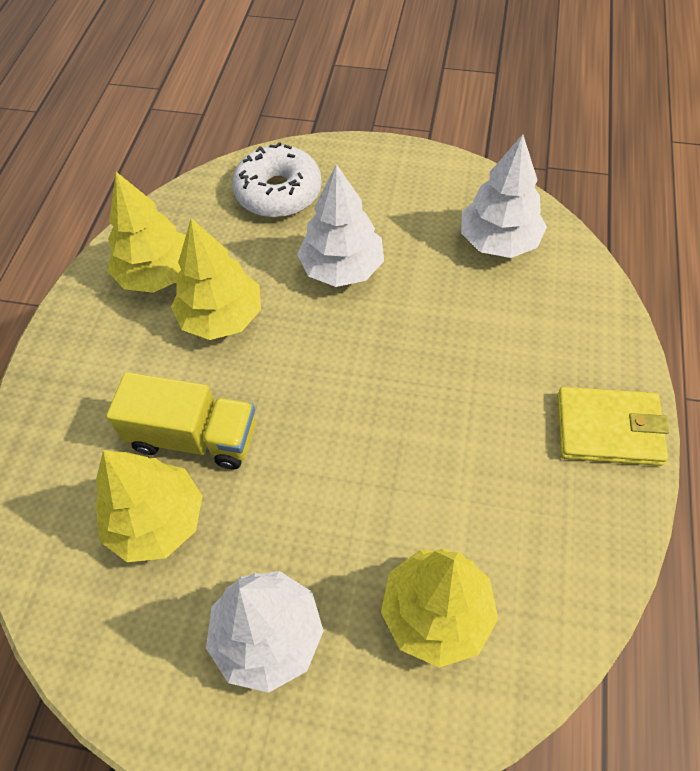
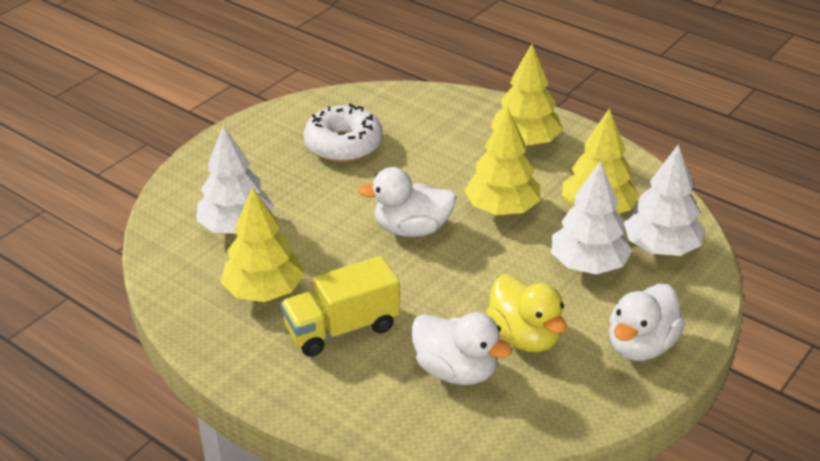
white duck: 0 -> 3
yellow duck: 0 -> 1
yellow wallet: 1 -> 0

